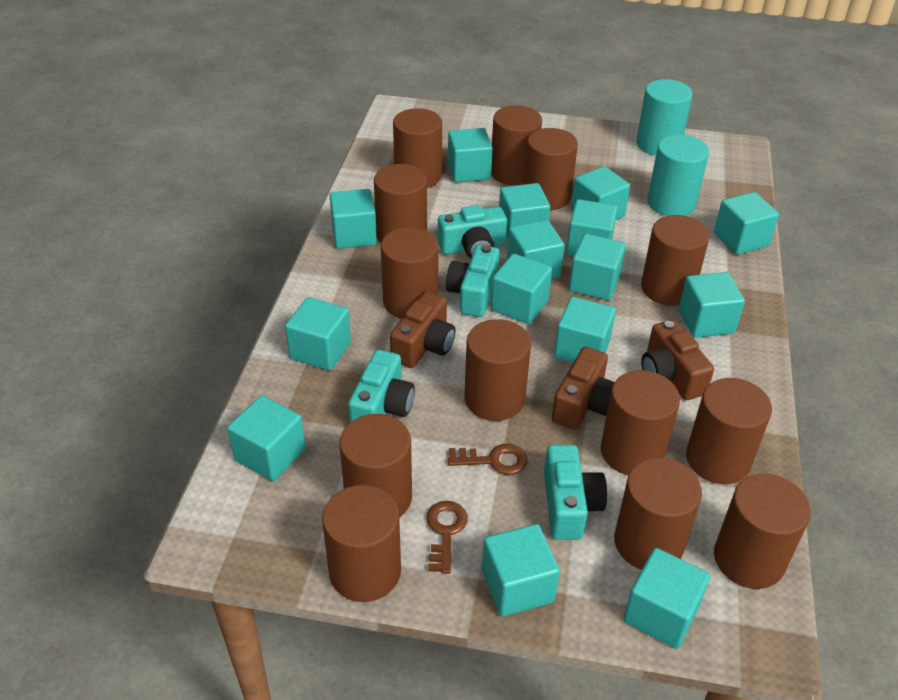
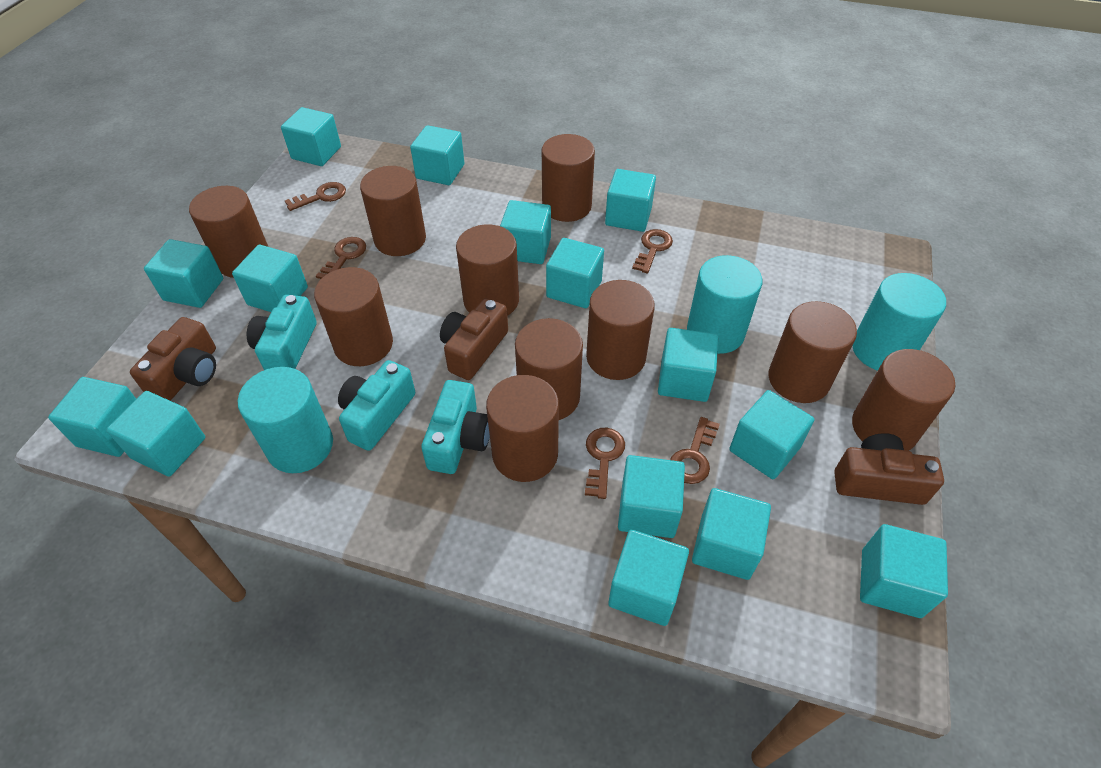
brown cylinder: 13 -> 10
brown key: 2 -> 5
turquoise camera: 4 -> 3
turquoise cylinder: 2 -> 3

